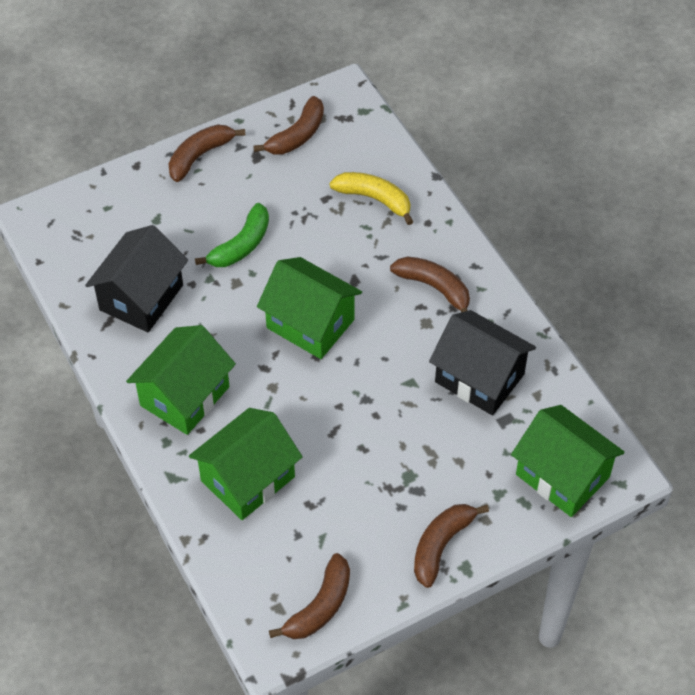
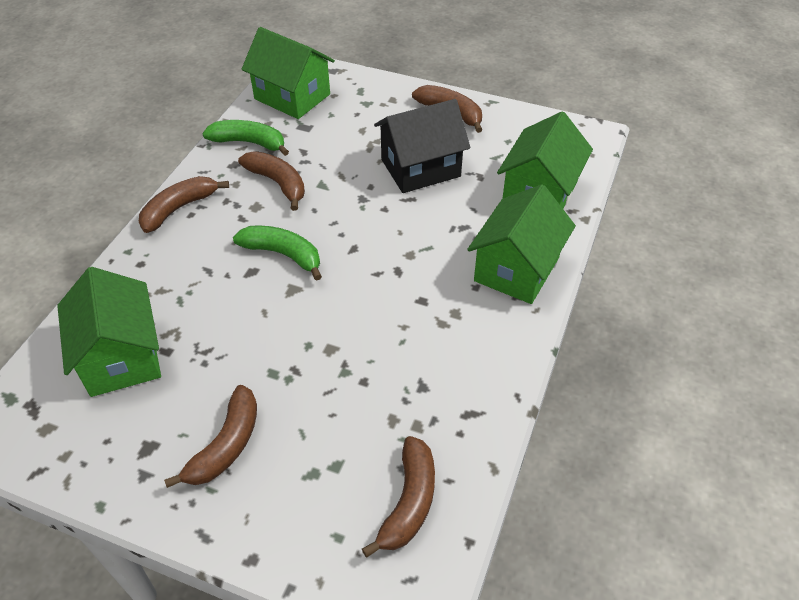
black house: 2 -> 1
green banana: 1 -> 2
yellow banana: 1 -> 0

